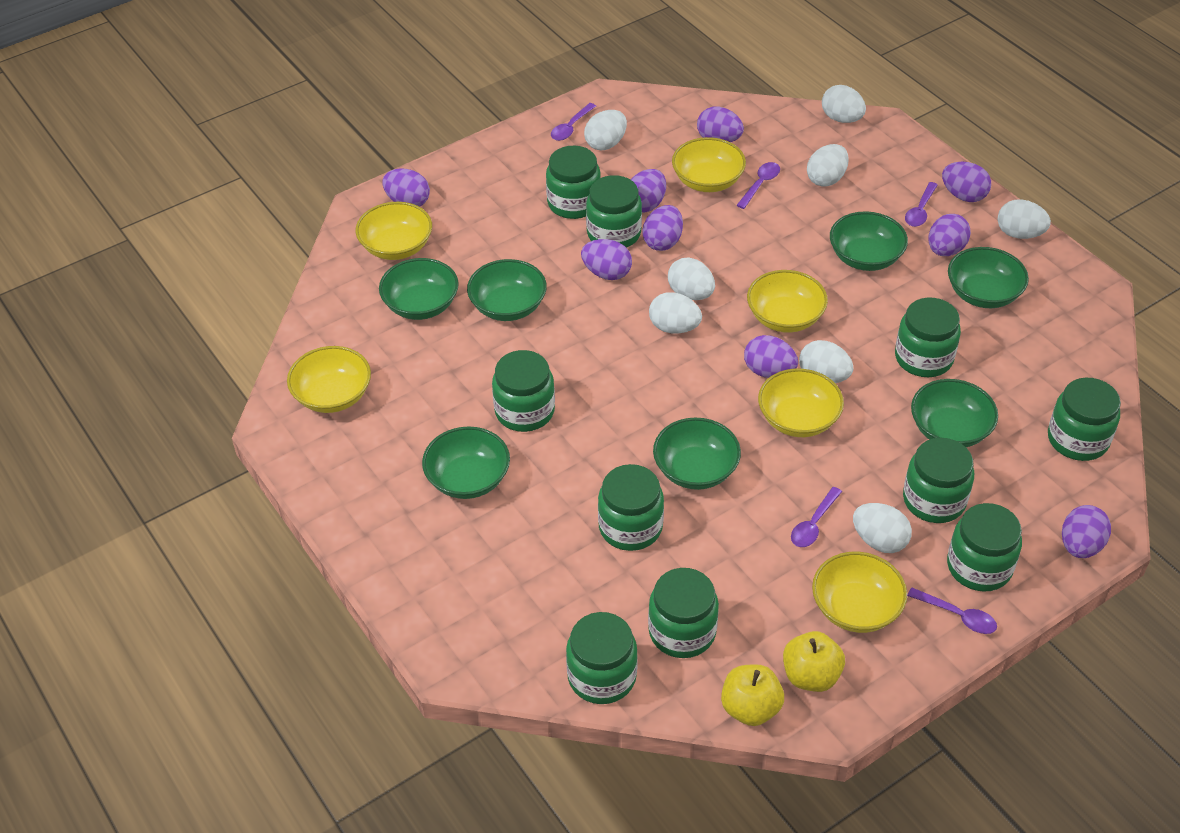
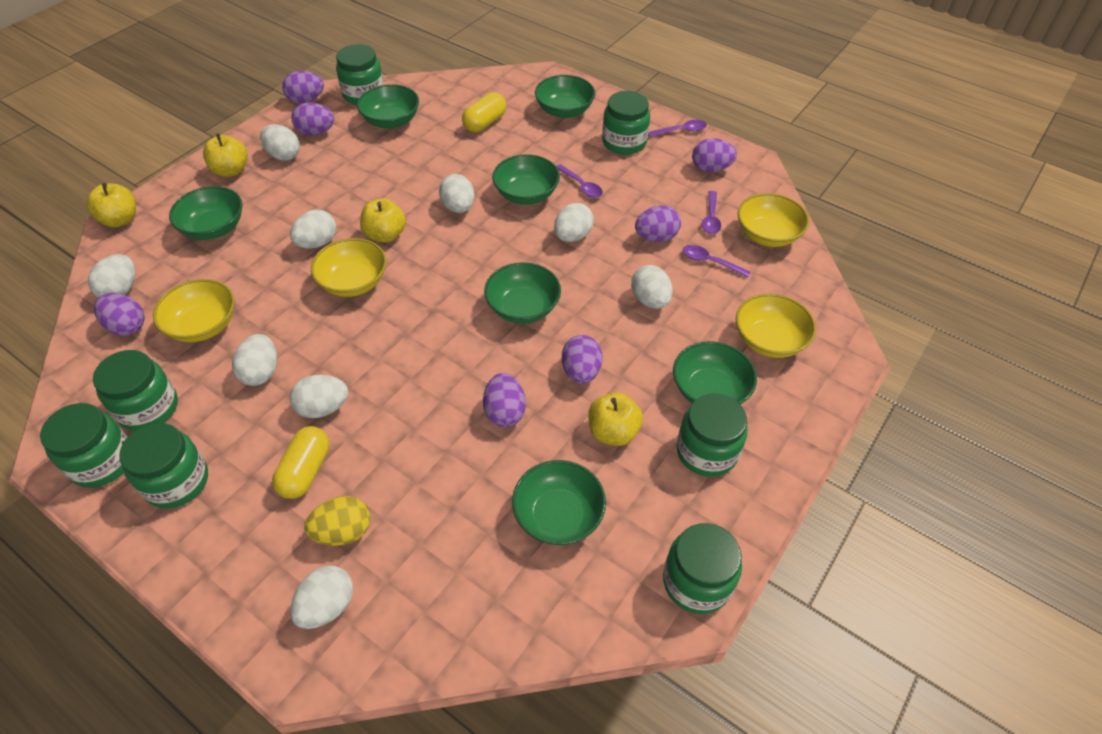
green jar: 10 -> 7
purple egg: 9 -> 7
purple spoon: 5 -> 4
white egg: 8 -> 9
yellow apple: 2 -> 4
yellow bowl: 6 -> 4
yellow capsule: 0 -> 2
yellow egg: 0 -> 1

